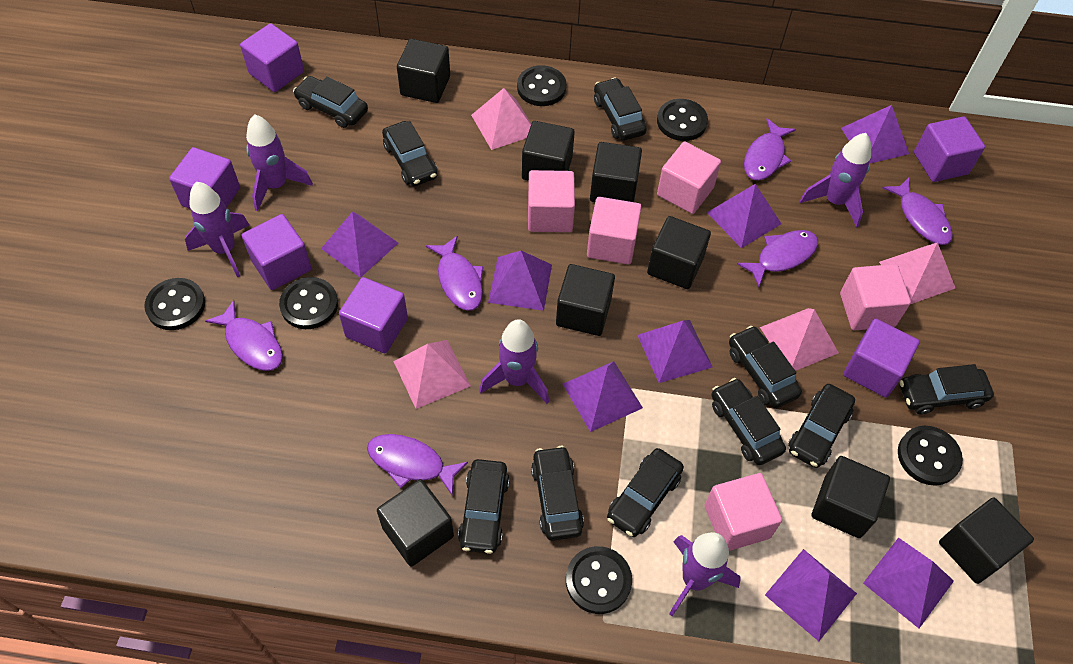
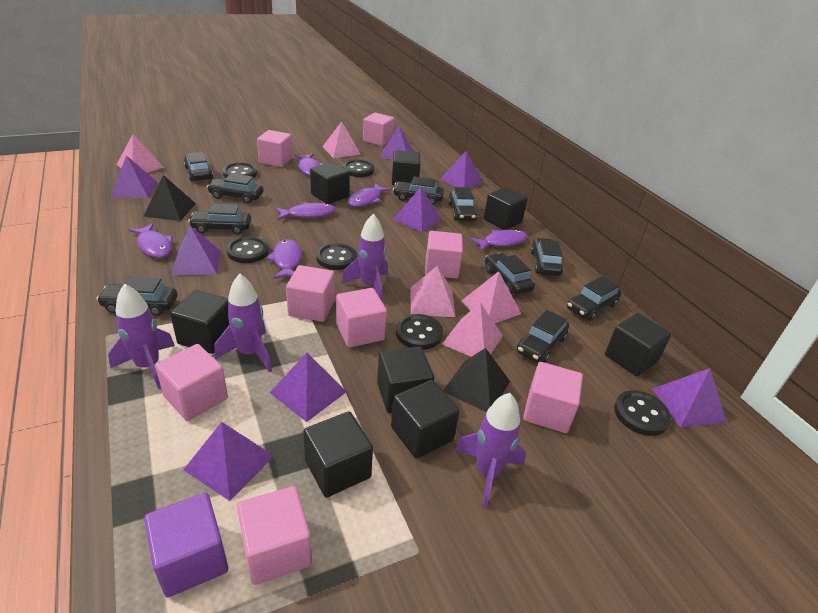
black pyramid: 0 -> 2
pink cube: 5 -> 8
pink pyramid: 4 -> 5
purple cube: 6 -> 1
purple rocket: 5 -> 4

